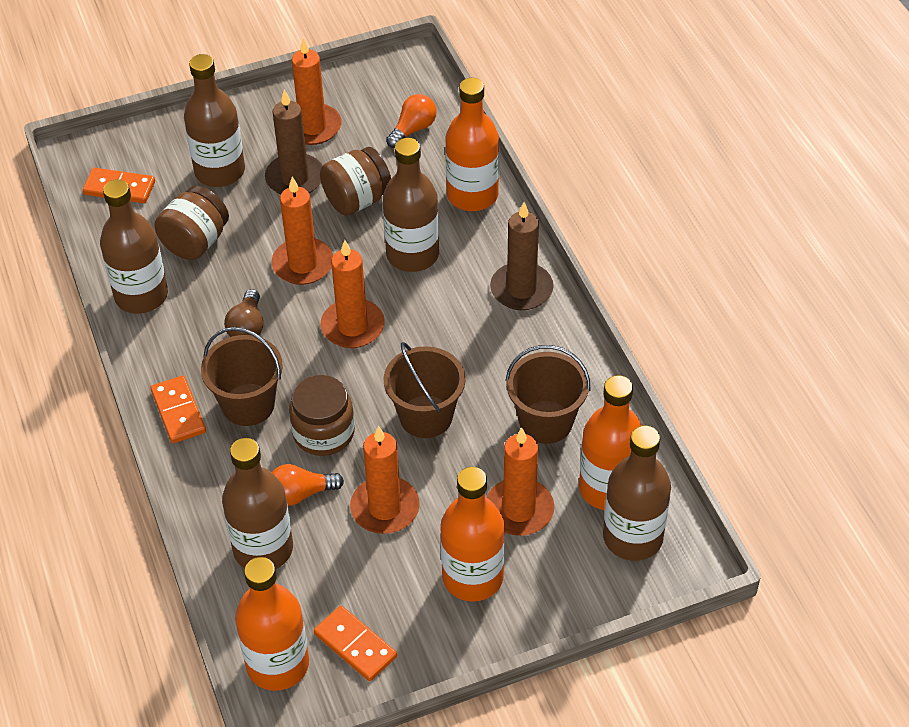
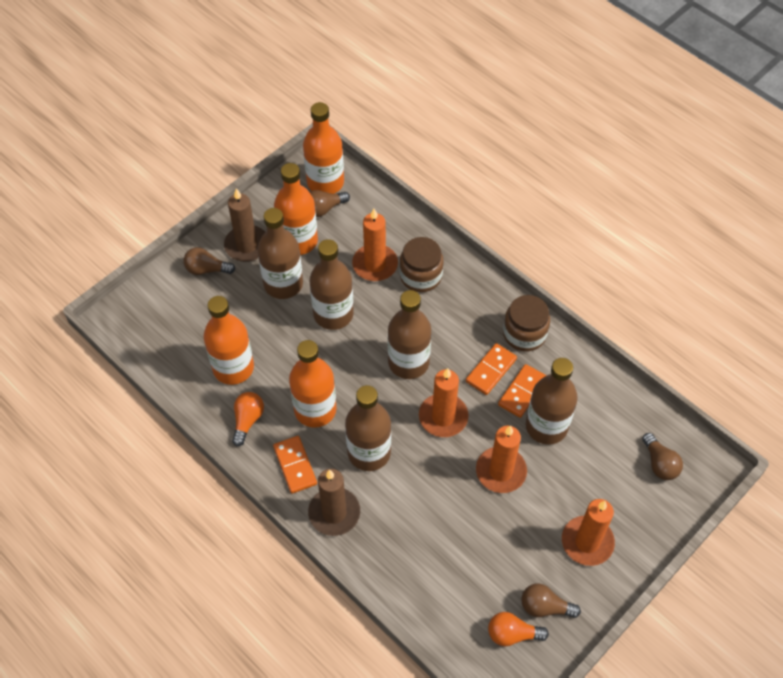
brown bucket: 3 -> 0
brown jar: 3 -> 2
brown light bulb: 1 -> 4
orange candle: 5 -> 4

